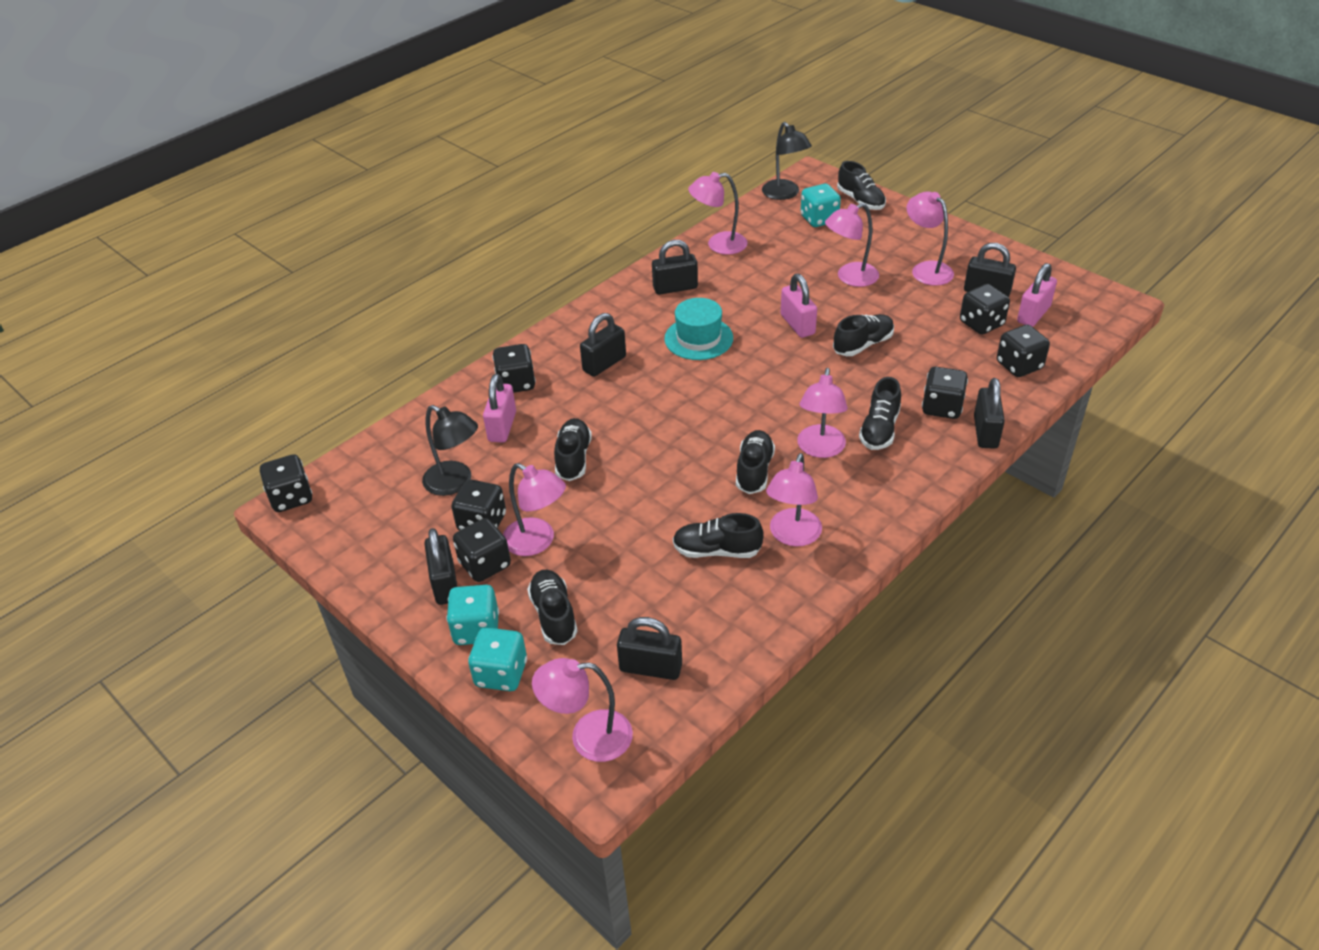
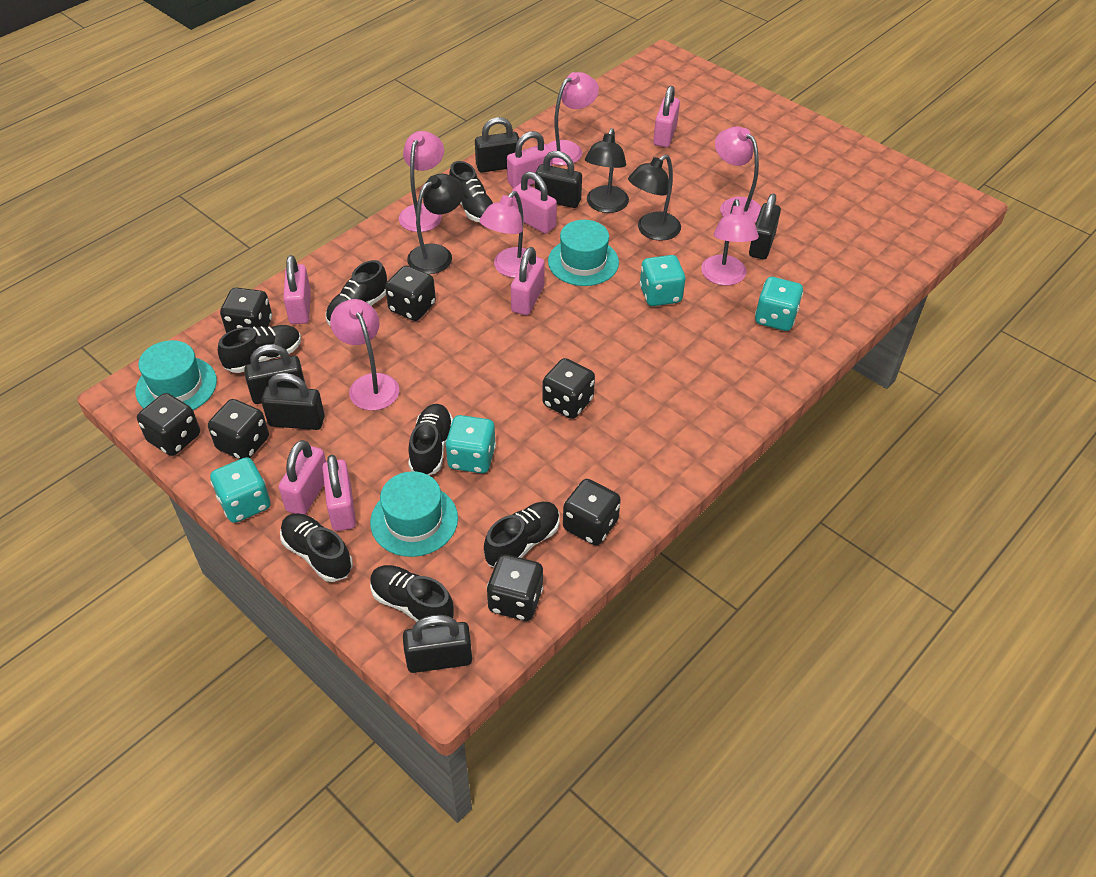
black lamp: 2 -> 3
pink lamp: 7 -> 6
pink padlock: 3 -> 7
turquoise dice: 3 -> 4
turquoise hat: 1 -> 3

